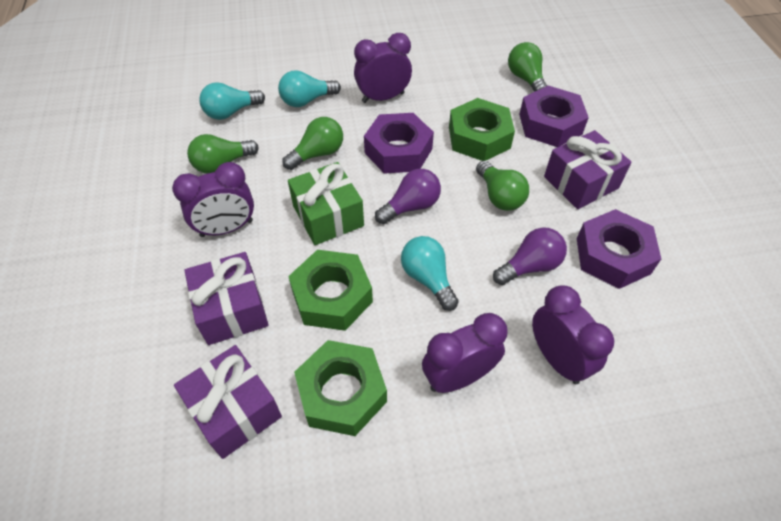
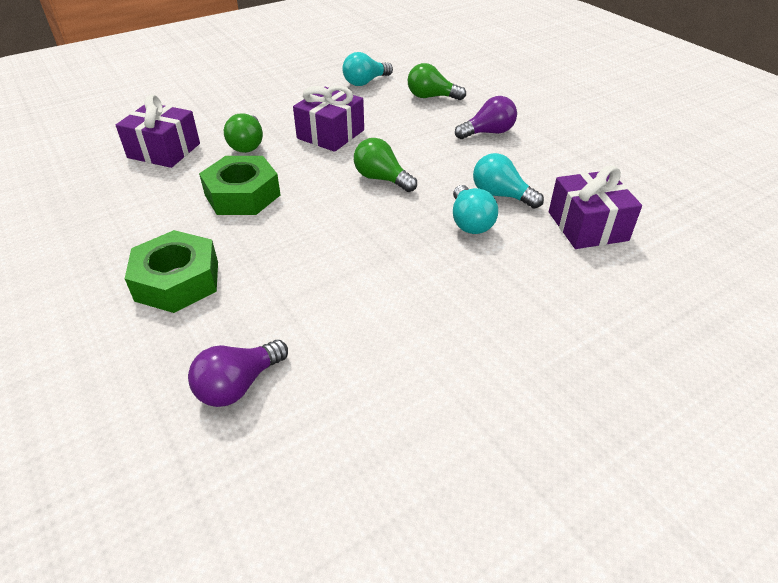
green gift: 1 -> 0
green light bulb: 4 -> 3
green nut: 3 -> 2
purple clock: 4 -> 0
purple nut: 3 -> 0

